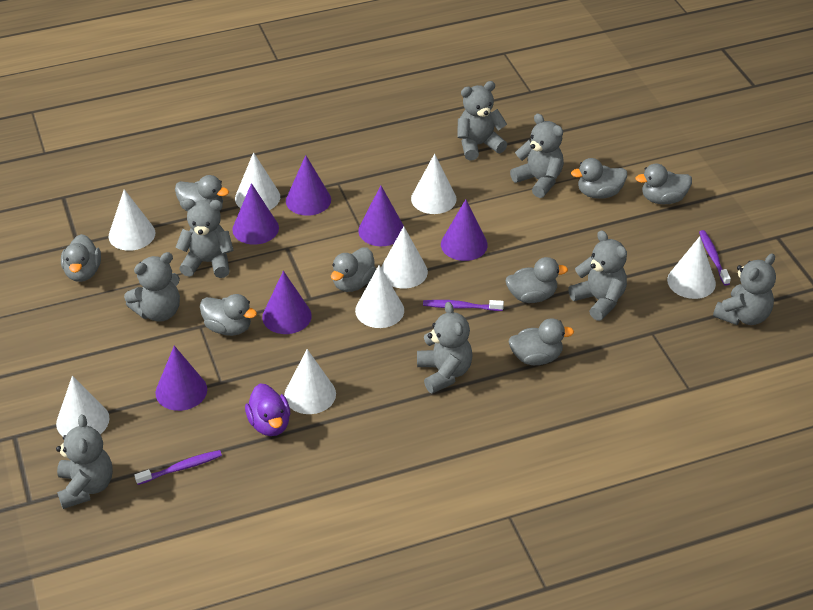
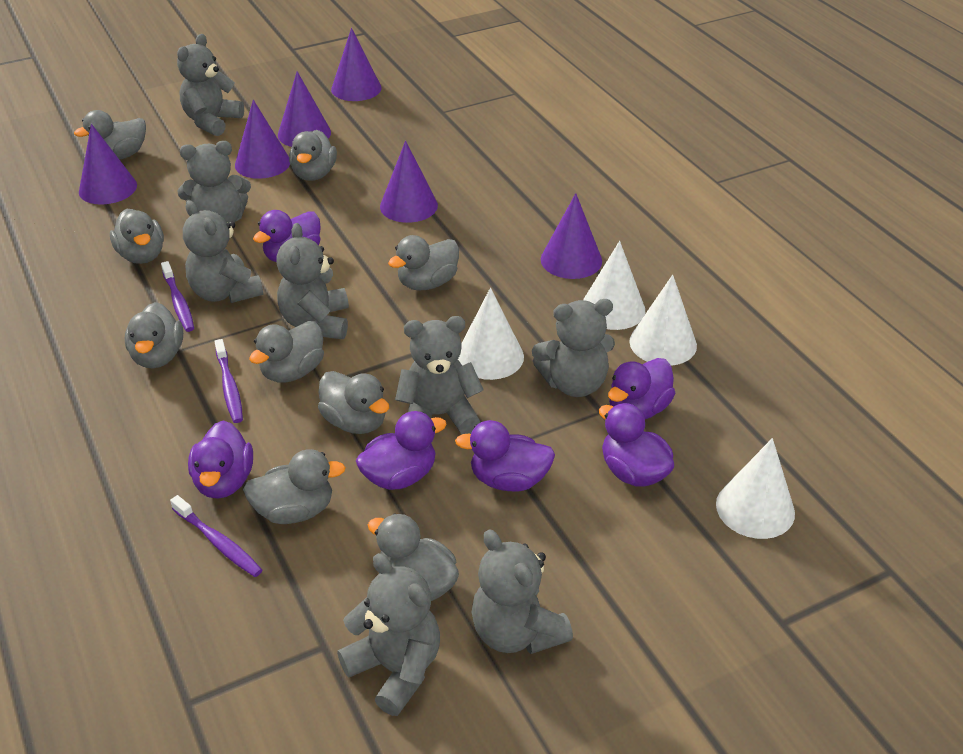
grey duck: 8 -> 9
purple duck: 1 -> 6
white cone: 8 -> 4

